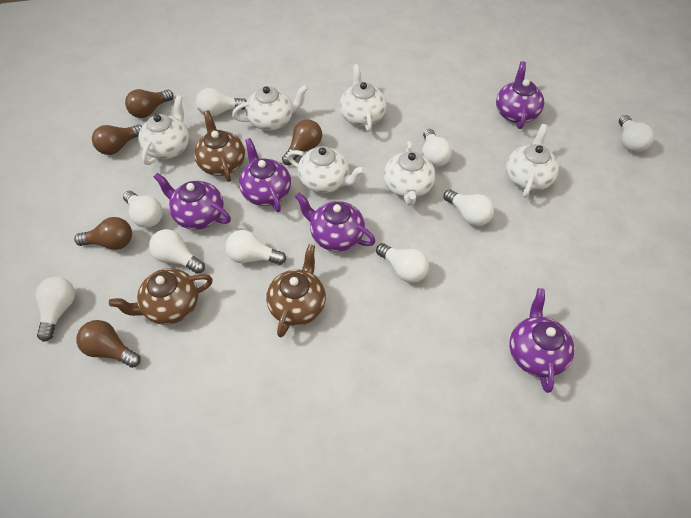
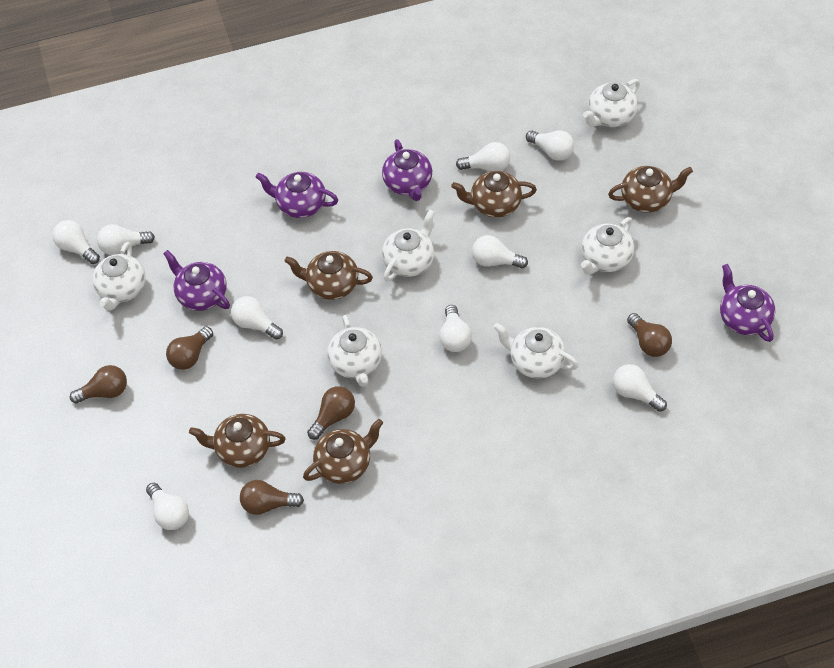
brown teapot: 3 -> 5
purple teapot: 5 -> 4

